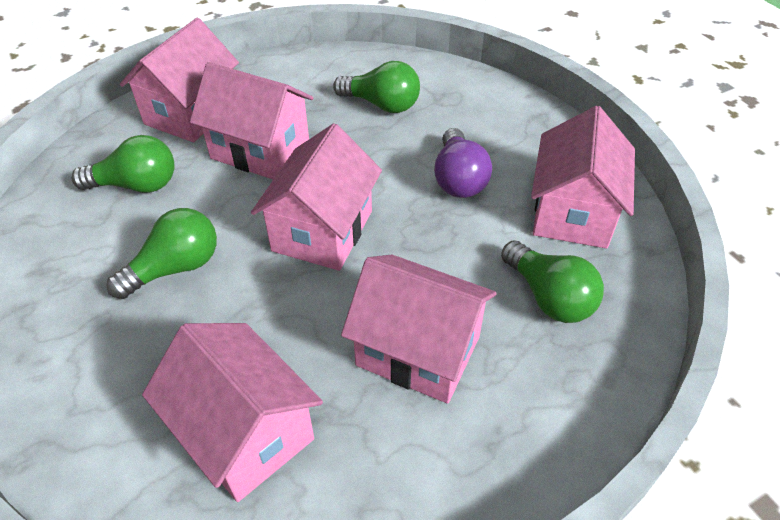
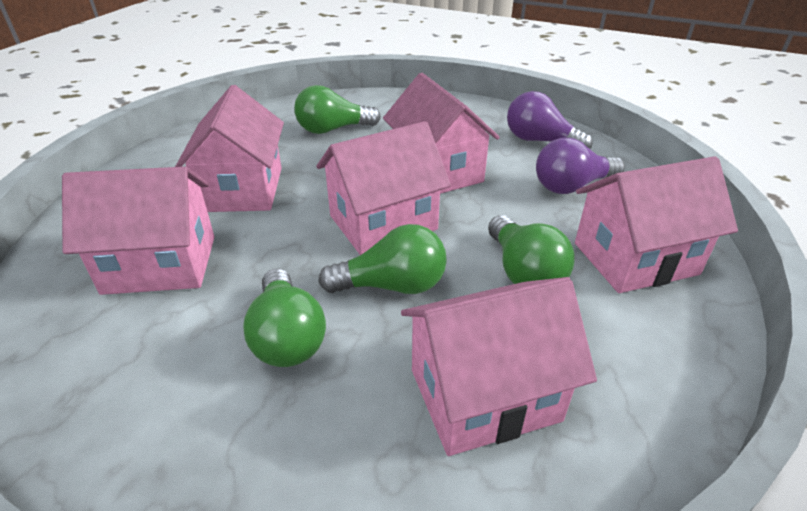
purple light bulb: 1 -> 2

